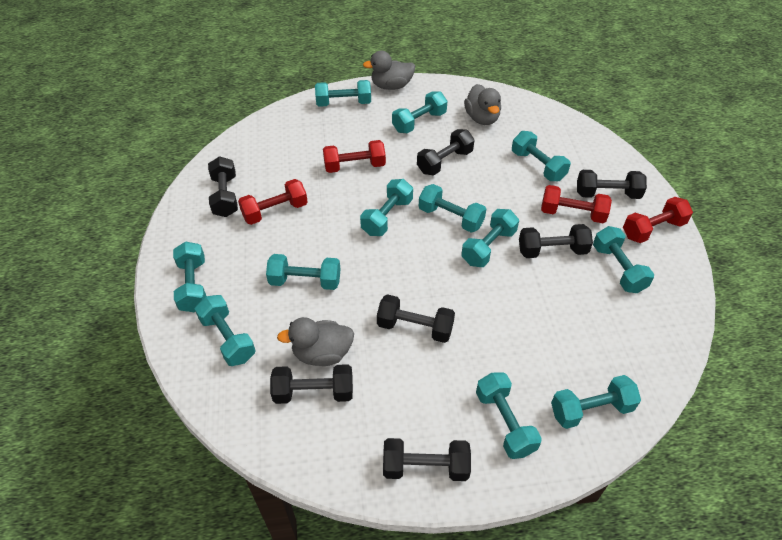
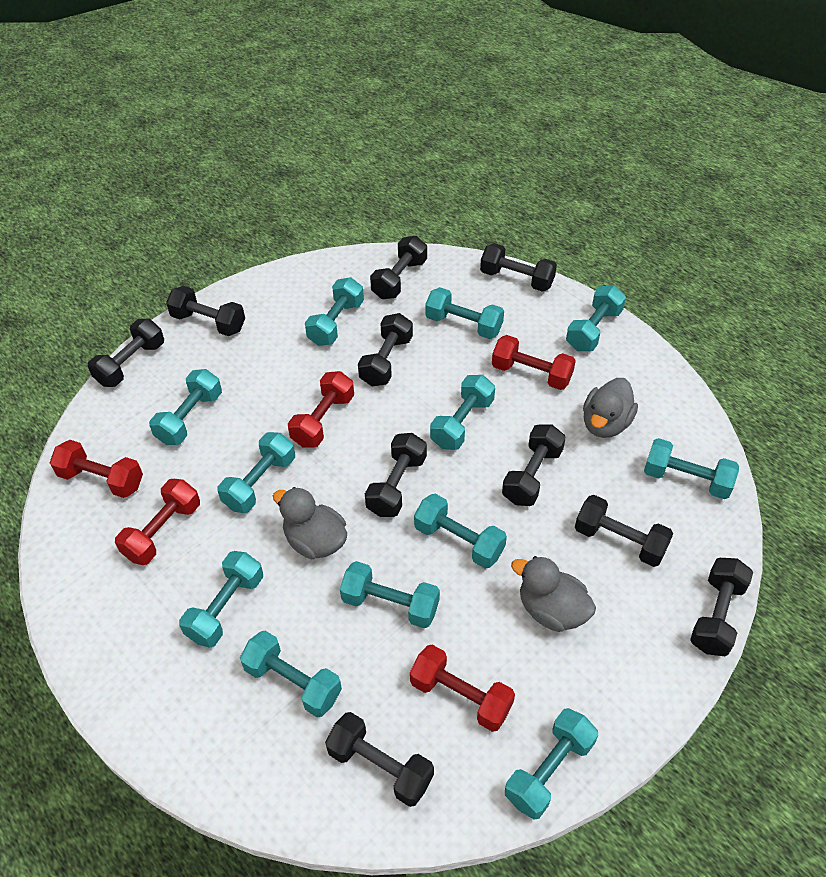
black dumbbell: 7 -> 10
red dumbbell: 4 -> 5

